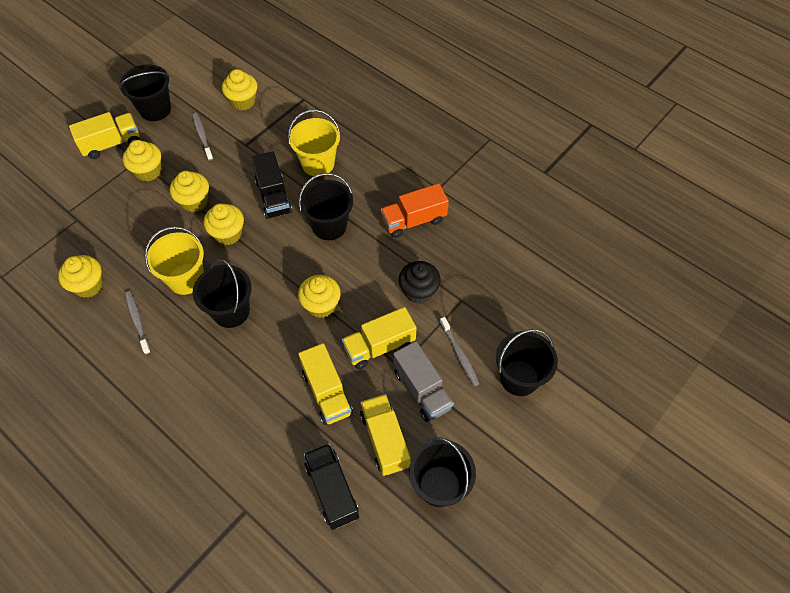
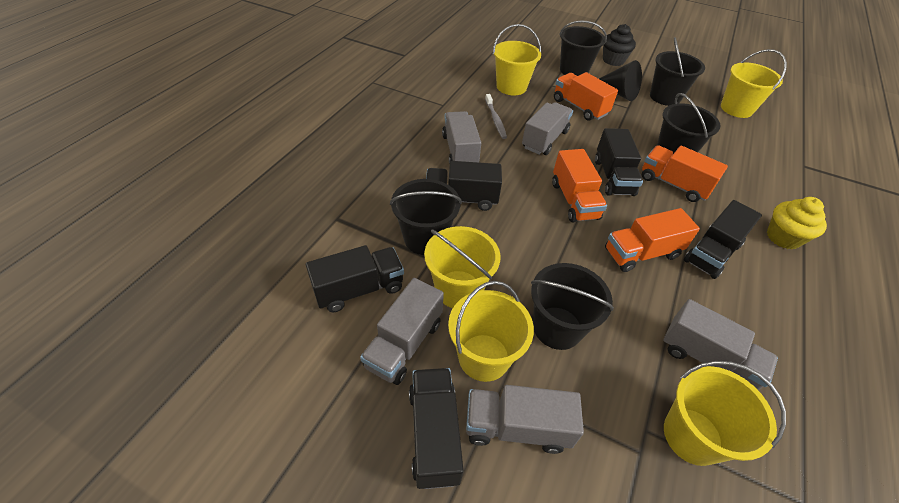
black cone: 0 -> 1
black truck: 2 -> 5
grey toothbrush: 3 -> 1
grey truck: 1 -> 5
orange truck: 1 -> 4
yellow bucket: 2 -> 5
yellow cupcake: 6 -> 1
yellow truck: 4 -> 0

